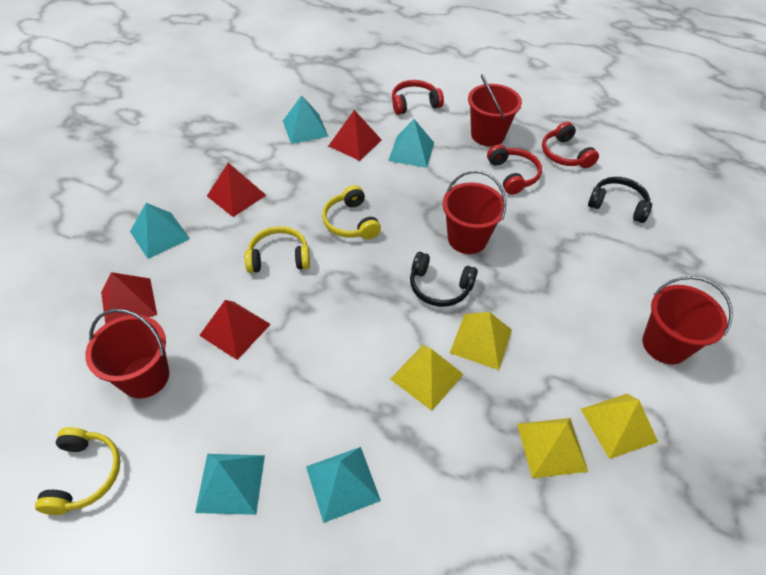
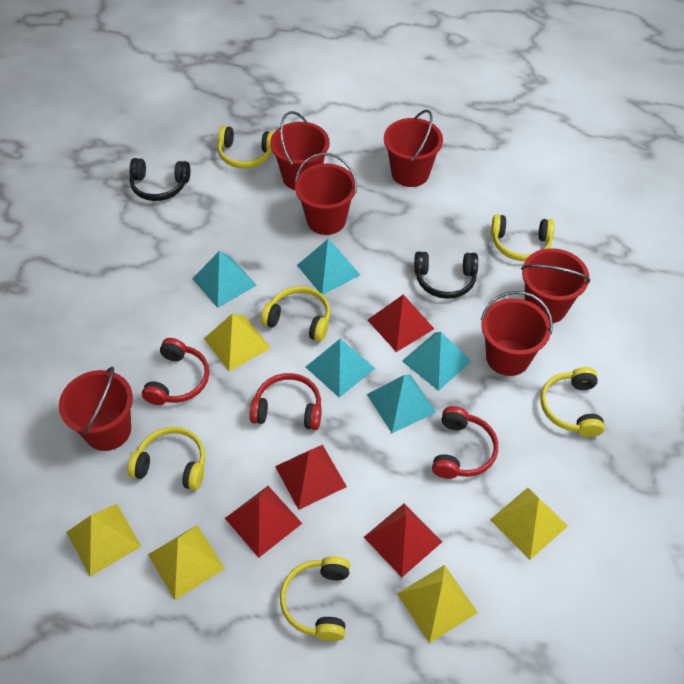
red bucket: 4 -> 6
yellow headphones: 3 -> 6
yellow pyramid: 4 -> 5

